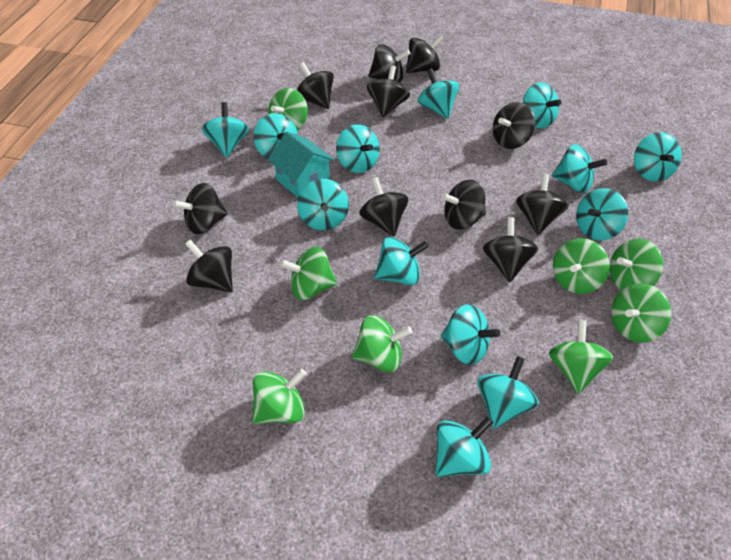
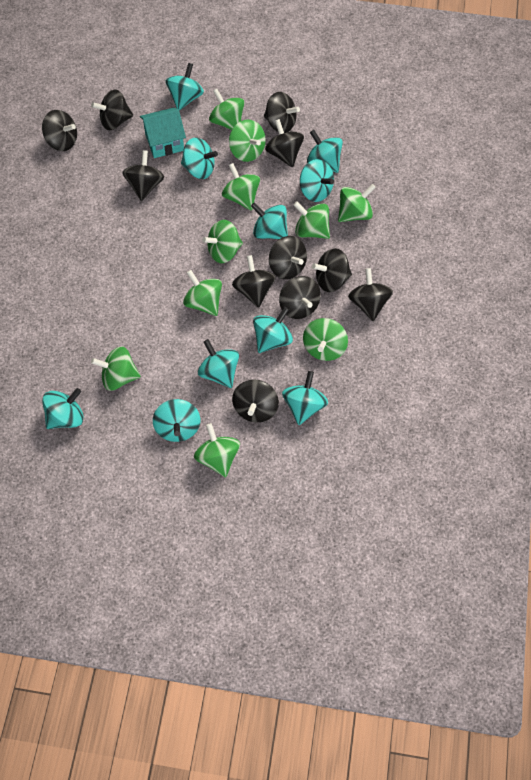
green spinning top: 8 -> 10
turquoise spinning top: 13 -> 10

